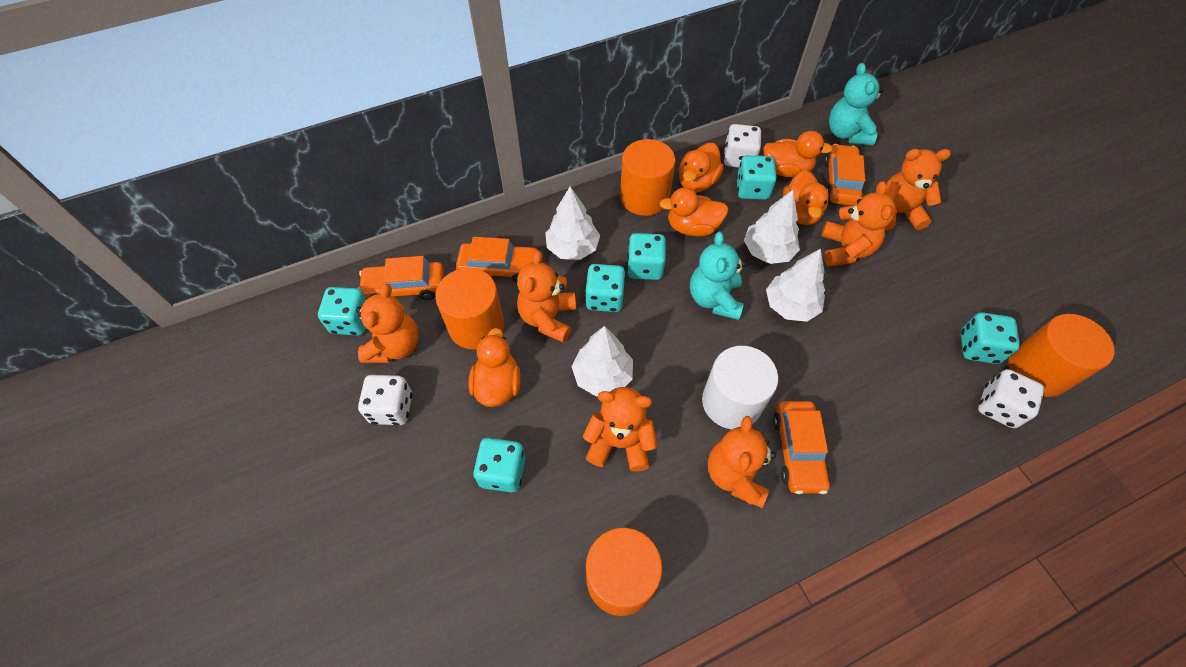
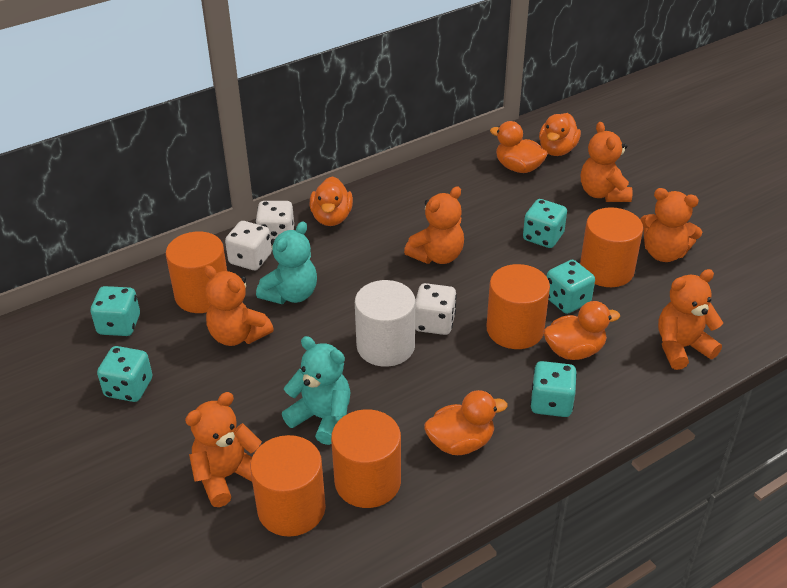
orange car: 4 -> 0
orange cylinder: 4 -> 5
turquoise dice: 6 -> 5
white tree: 4 -> 0

